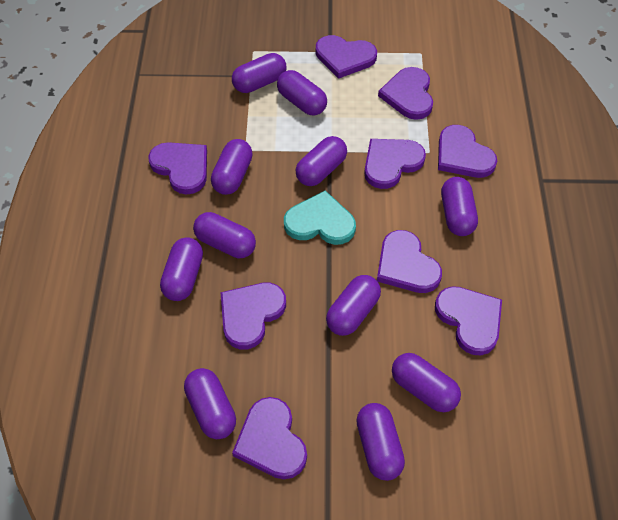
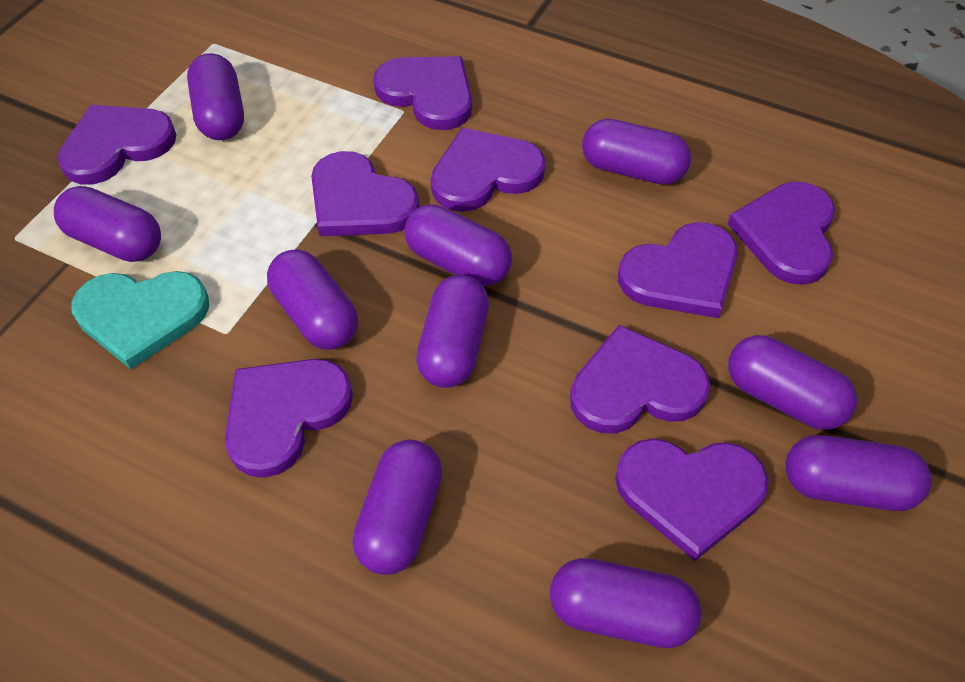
purple capsule: 11 -> 10

